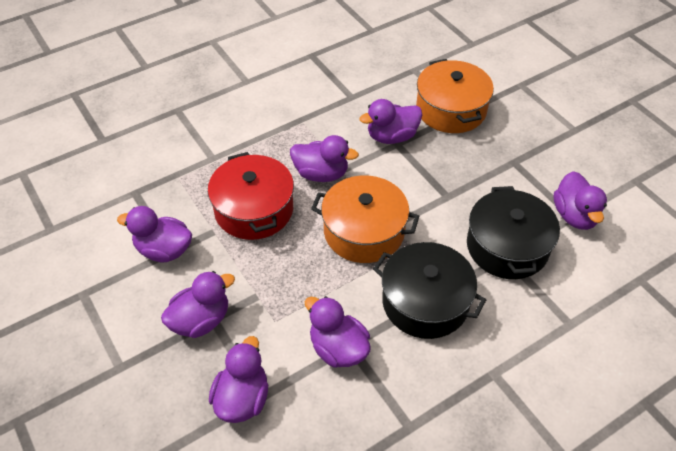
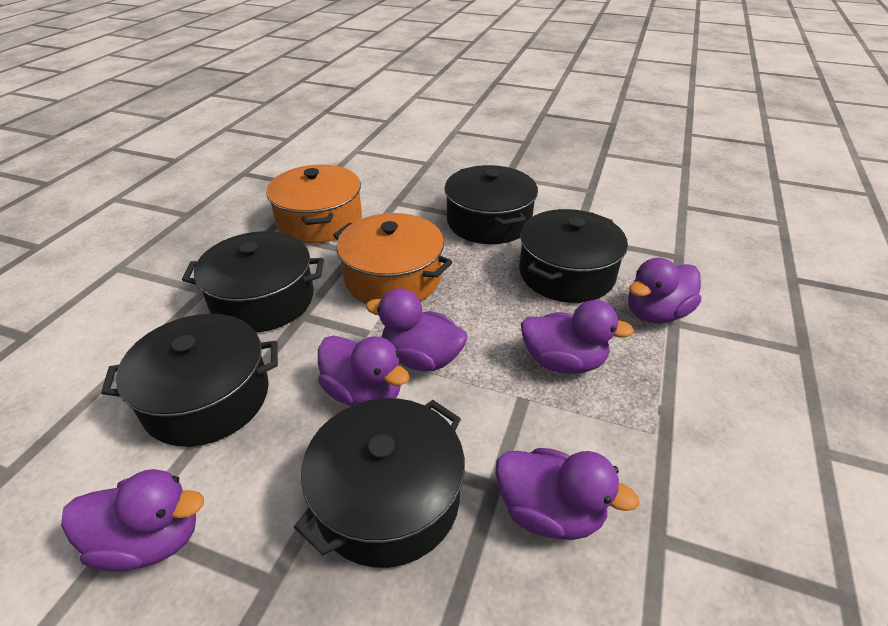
black pot: 2 -> 5
purple duck: 7 -> 6
red pot: 1 -> 0

